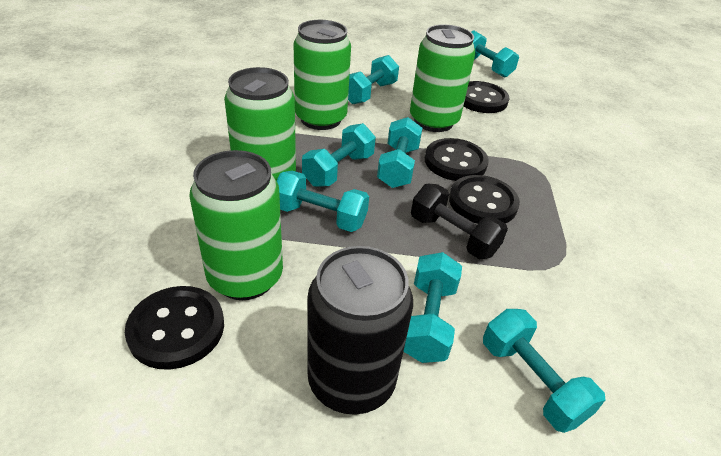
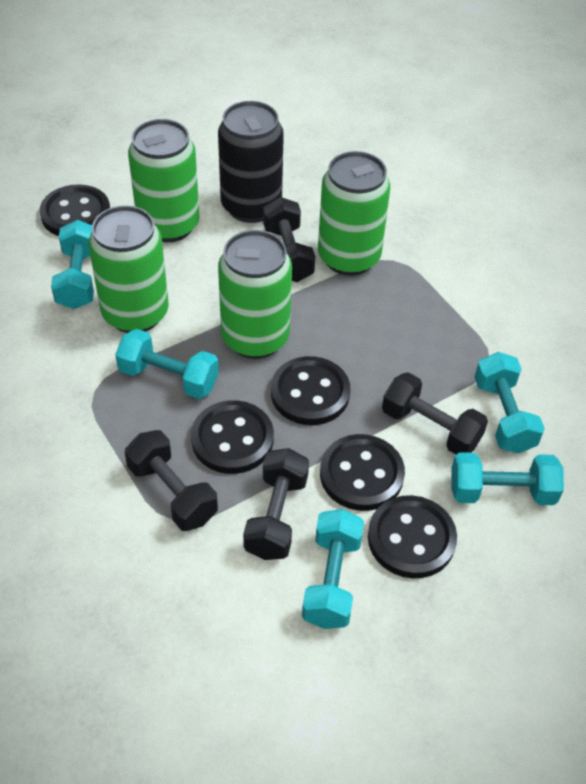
black button: 4 -> 5
black dumbbell: 1 -> 4
turquoise dumbbell: 7 -> 5

